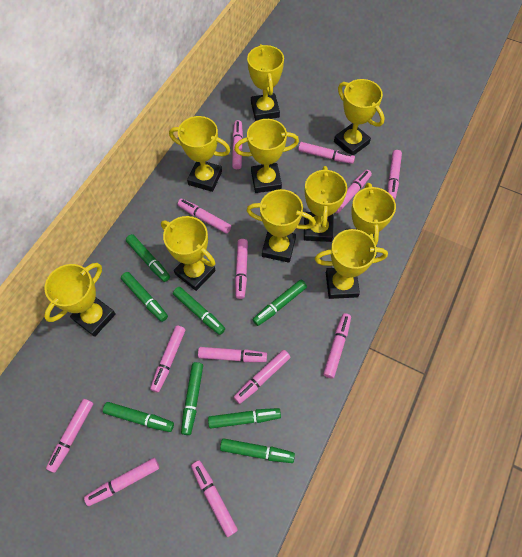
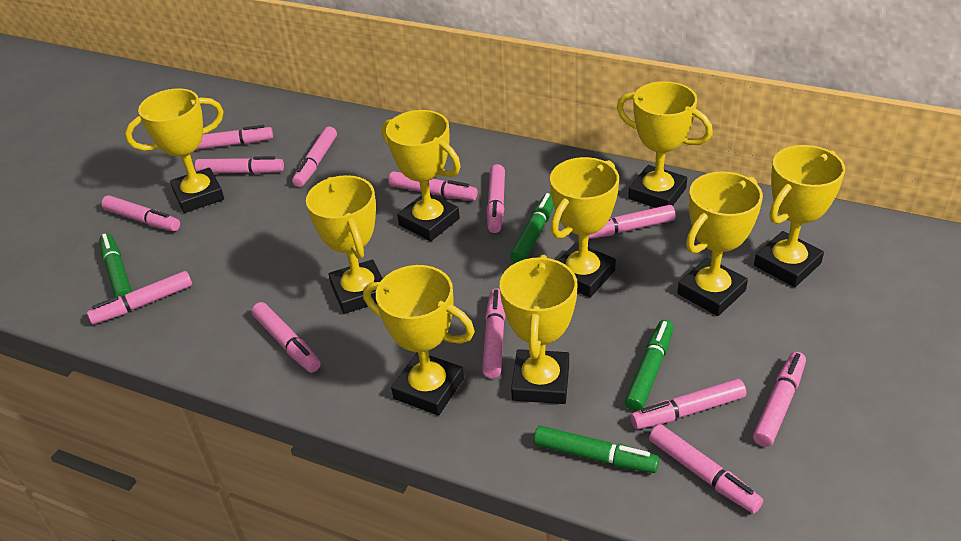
green marker: 8 -> 4
yellow trophy: 10 -> 9

